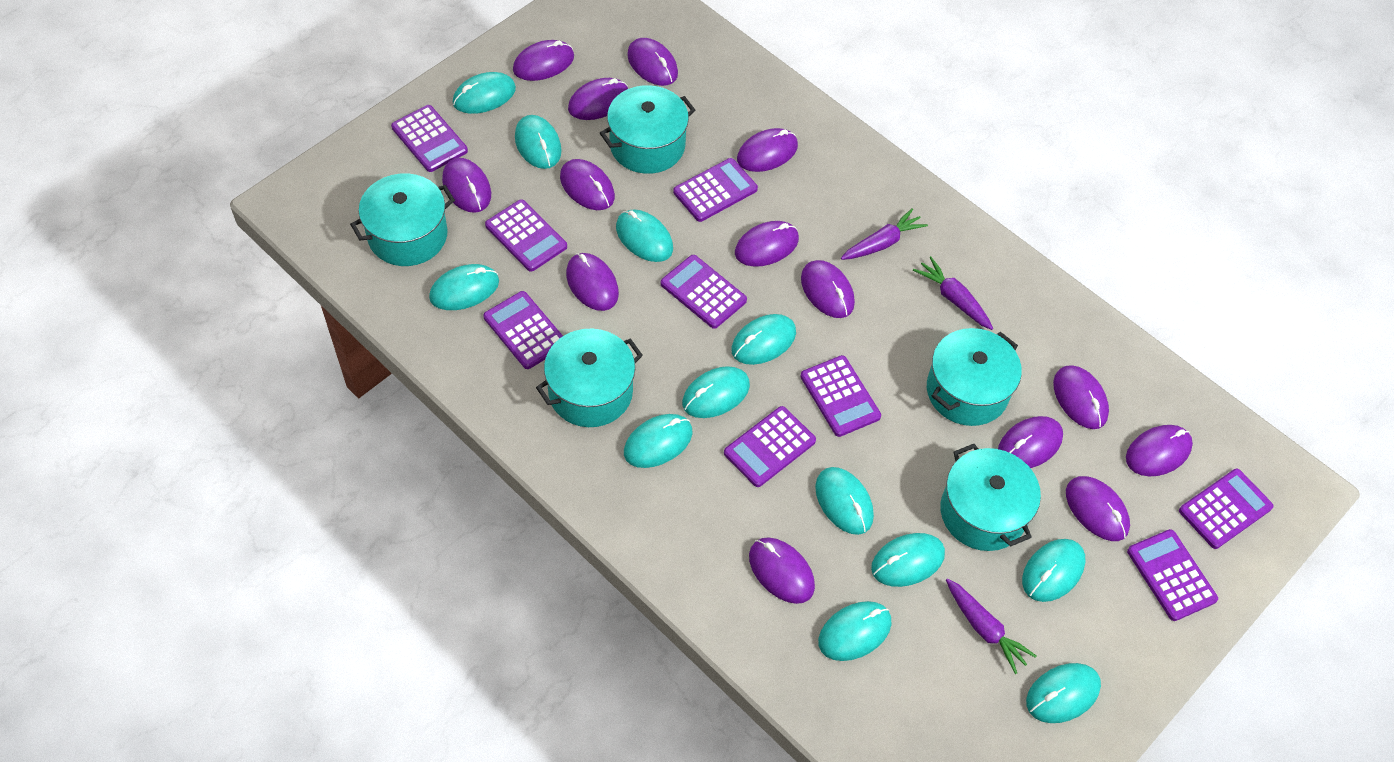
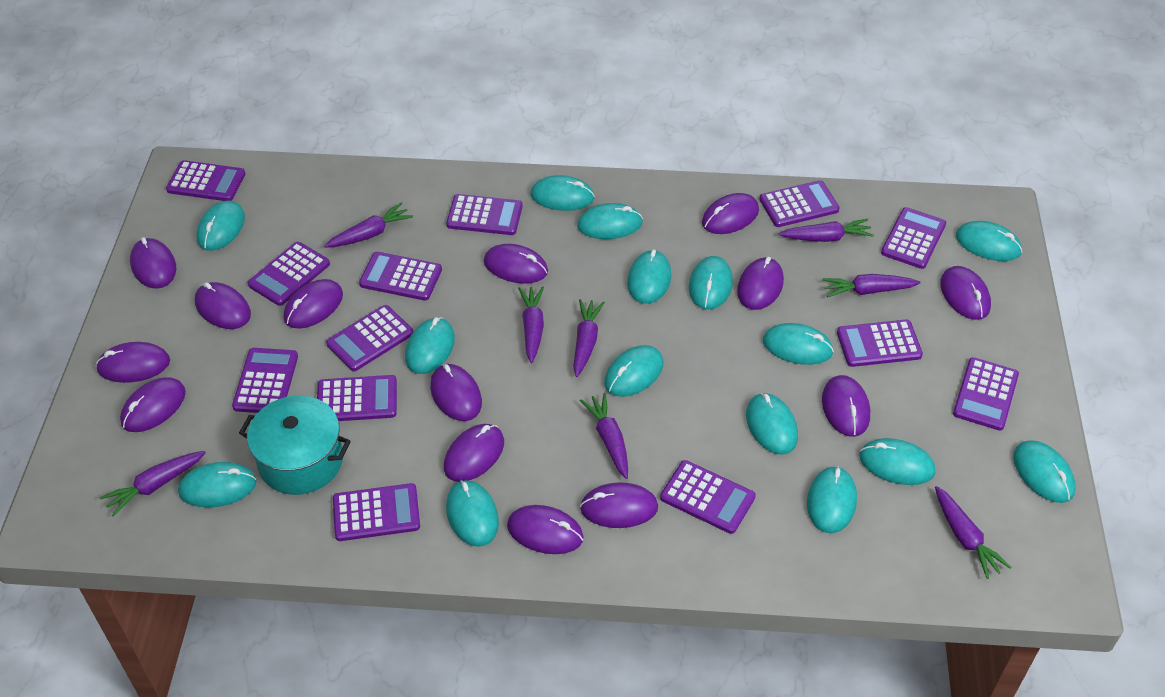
purple calculator: 9 -> 13
purple carrot: 3 -> 8
turquoise mouse: 12 -> 15
turquoise pot: 5 -> 1

